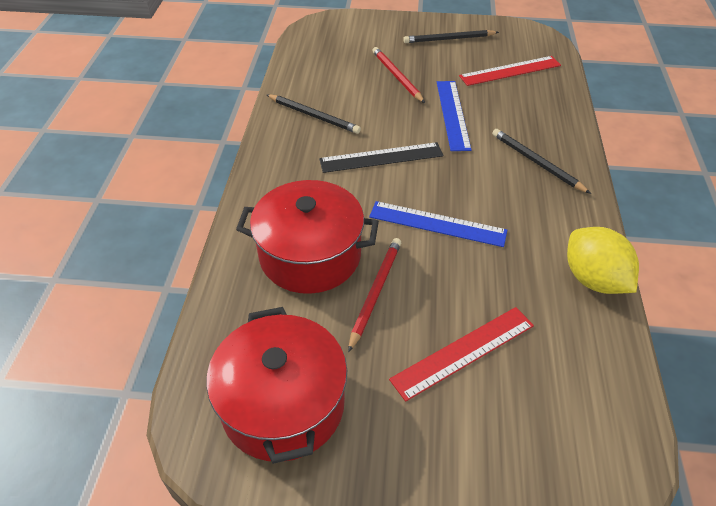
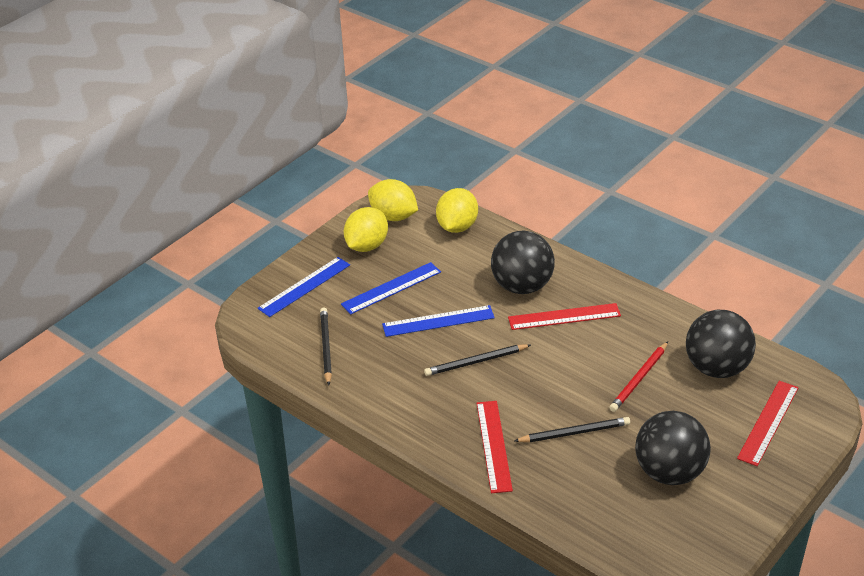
black ball: 0 -> 3
black ruler: 1 -> 0
blue ruler: 2 -> 3
red pencil: 2 -> 1
red pot: 2 -> 0
red ruler: 2 -> 3
yellow lemon: 1 -> 3

